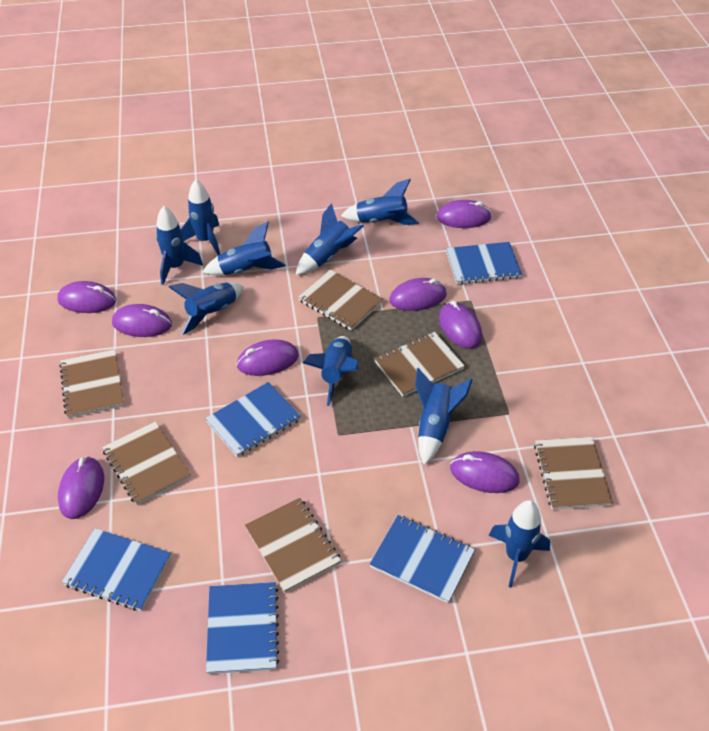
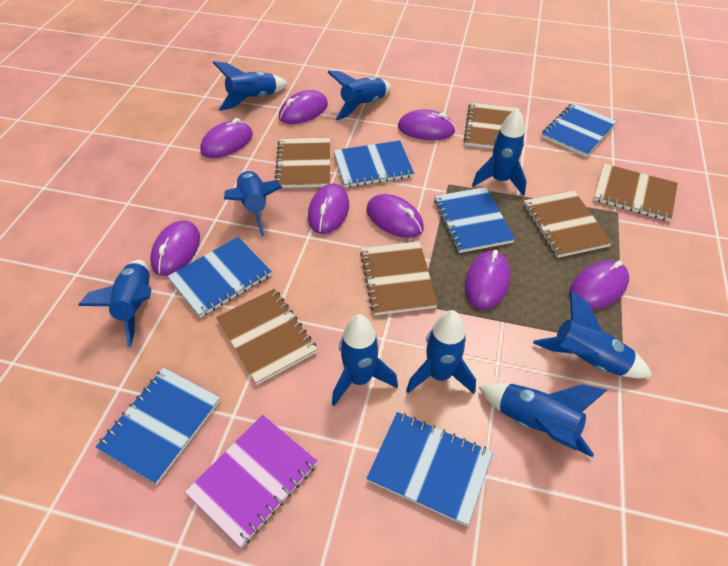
blue notebook: 5 -> 6
purple notebook: 0 -> 1

